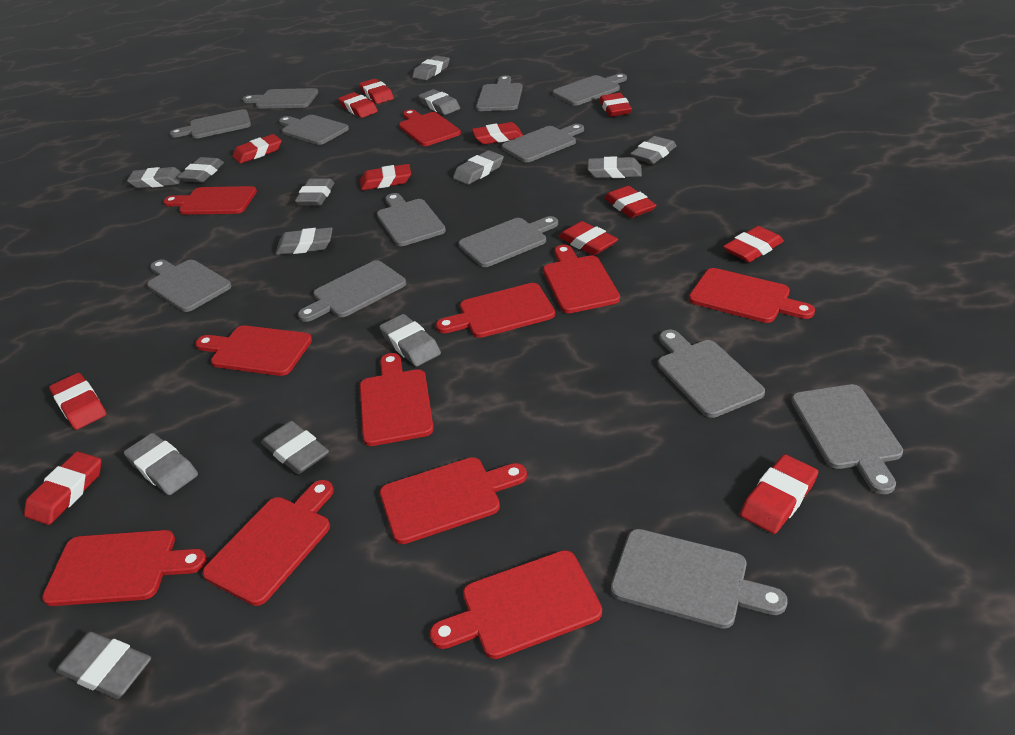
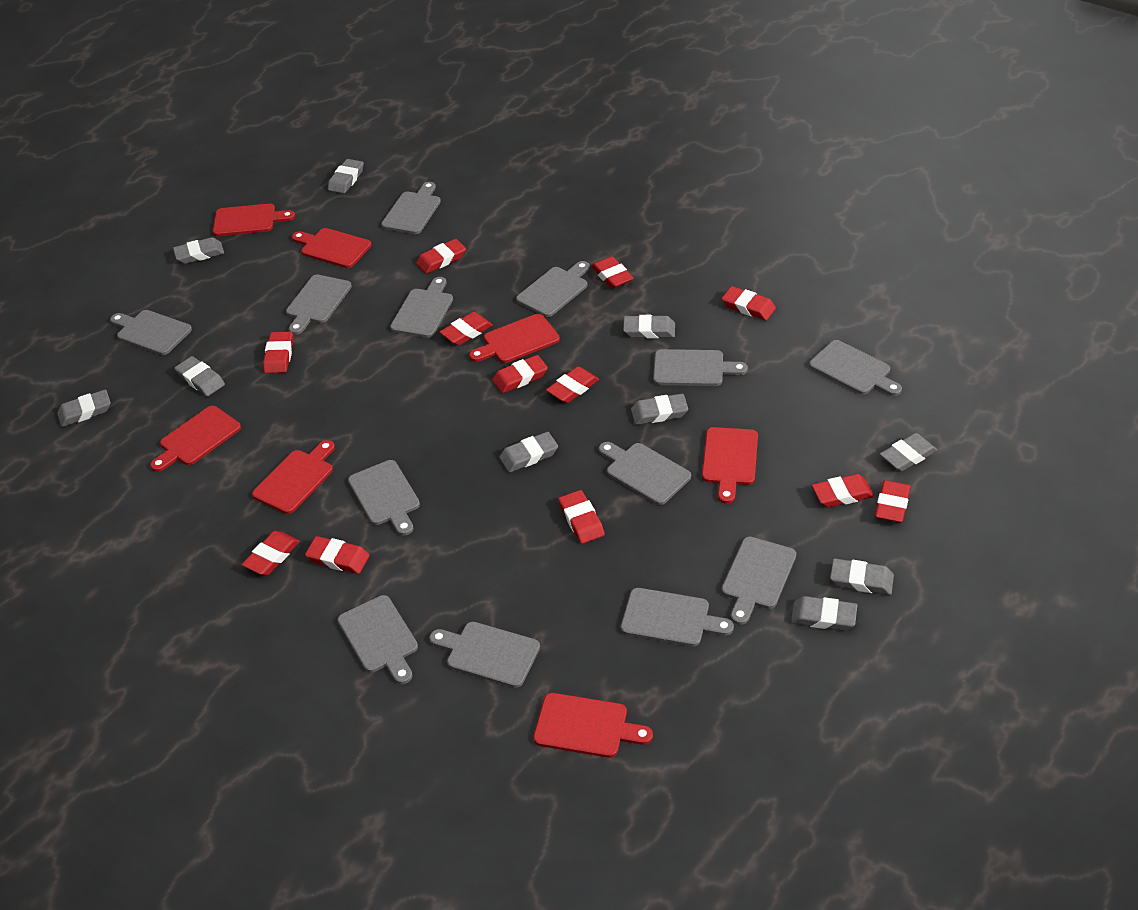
grey eraser: 13 -> 10
red cutting board: 11 -> 7

